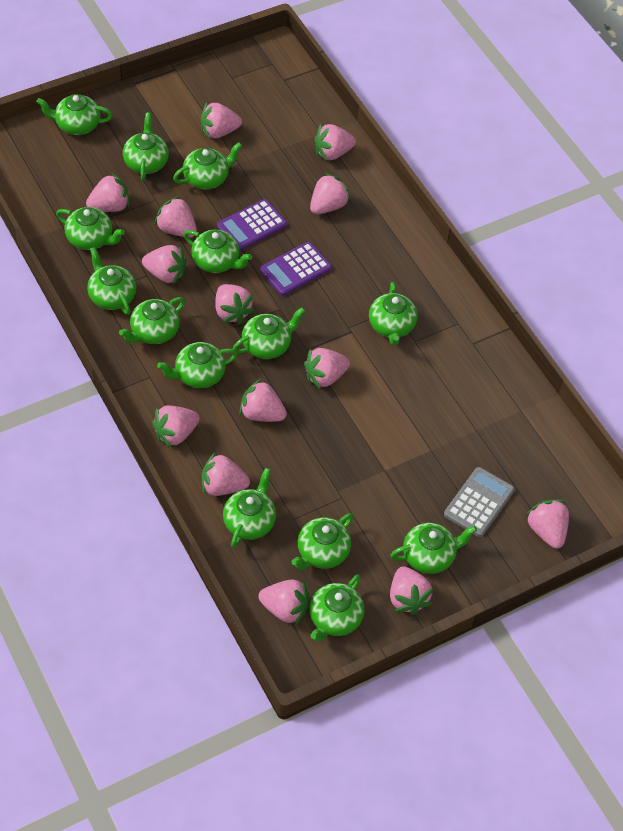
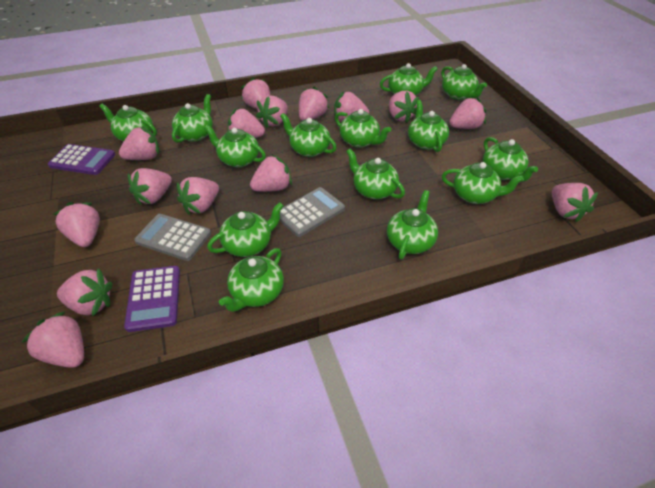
grey calculator: 1 -> 2
pink strawberry: 14 -> 15

